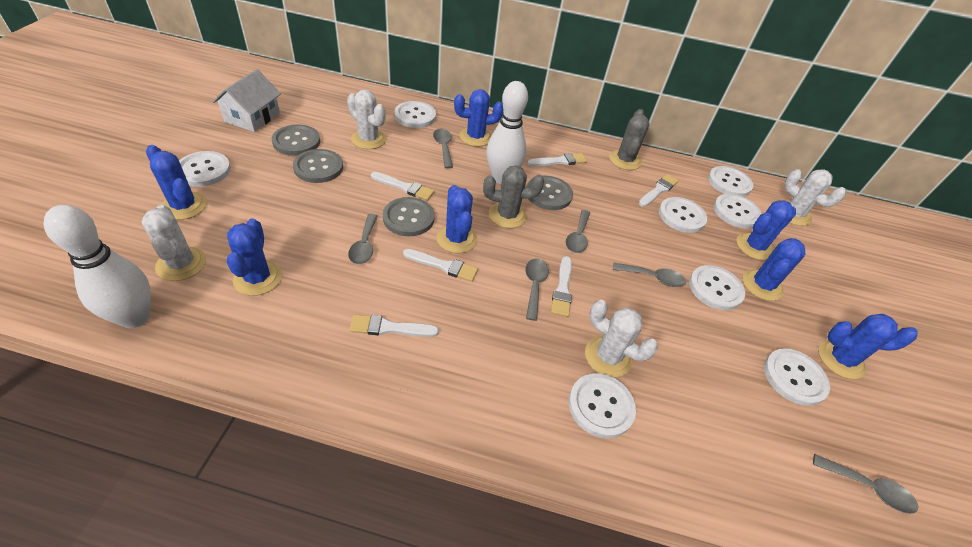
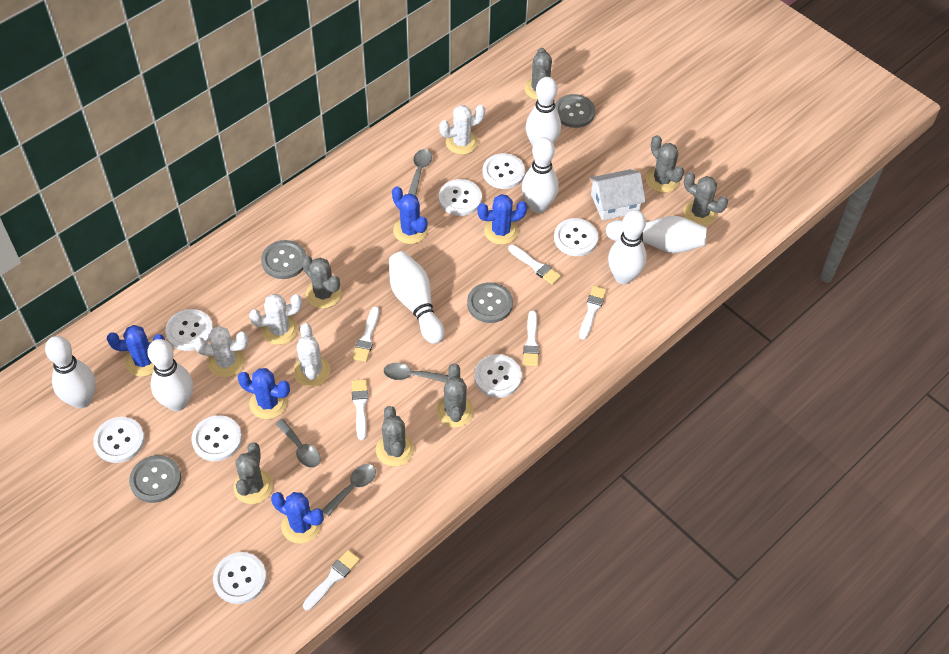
blue cactus: 7 -> 5
grey cactus: 2 -> 7
grey spoon: 6 -> 4
white bowling pin: 2 -> 7

